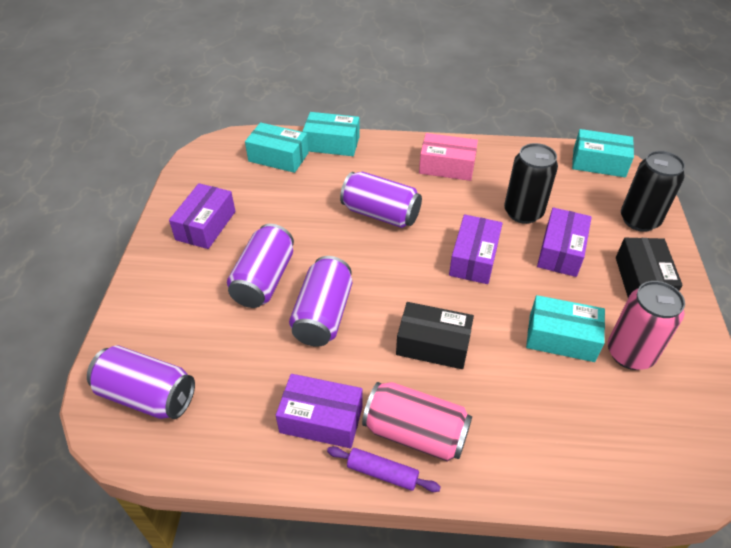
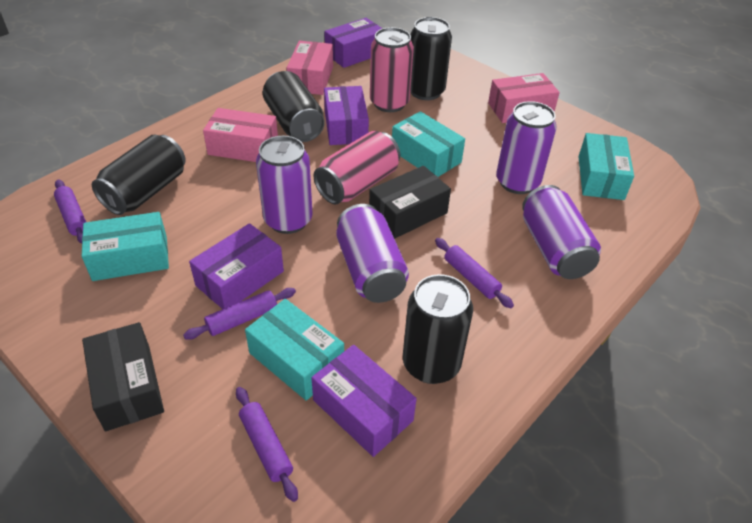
black can: 2 -> 4
pink box: 1 -> 3
purple rolling pin: 1 -> 4

